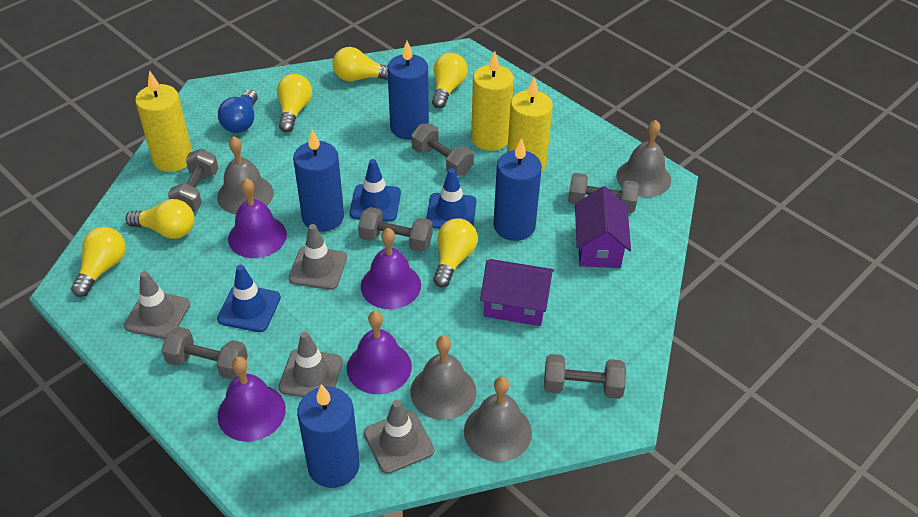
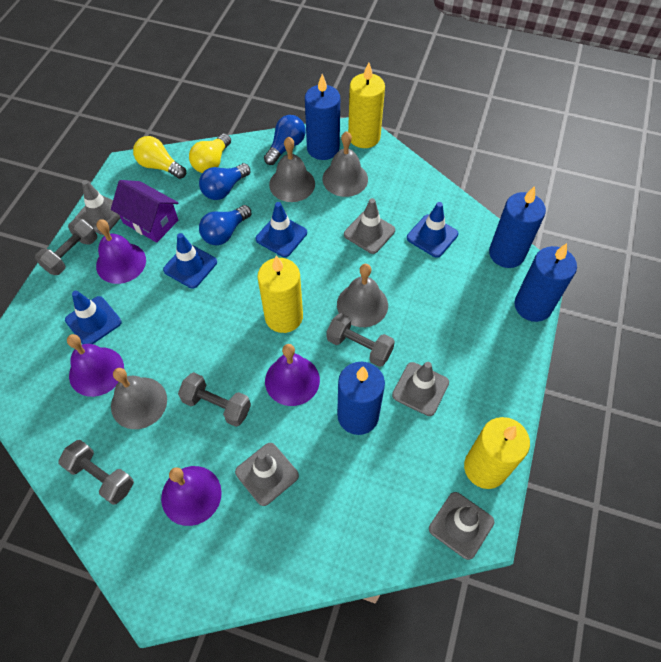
blue light bulb: 1 -> 3
blue traffic cone: 3 -> 4
grey dumbbell: 6 -> 4
grey traffic cone: 4 -> 5
purple house: 2 -> 1
yellow light bulb: 6 -> 2

